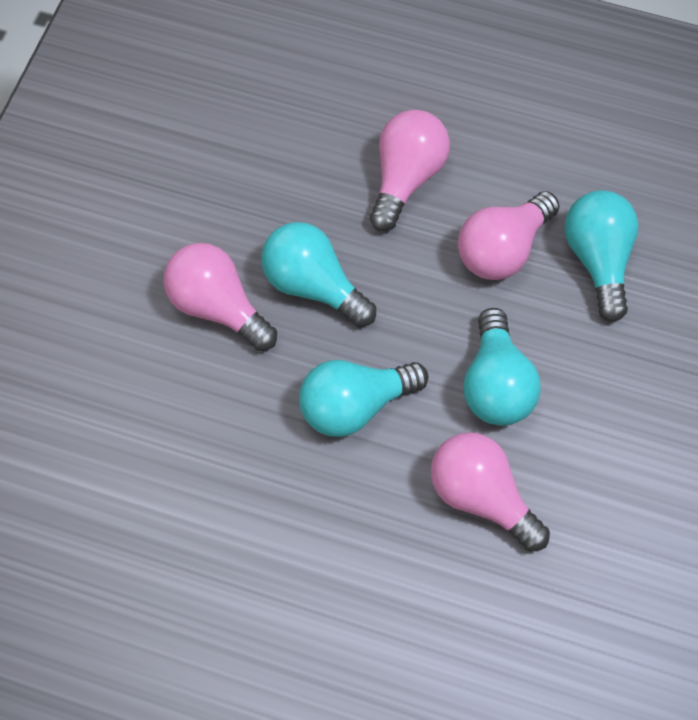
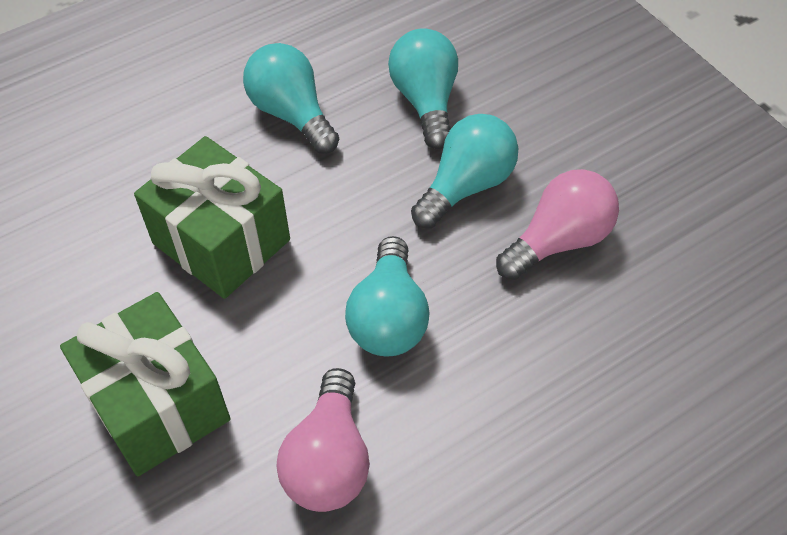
green gift: 0 -> 2
pink light bulb: 4 -> 2

